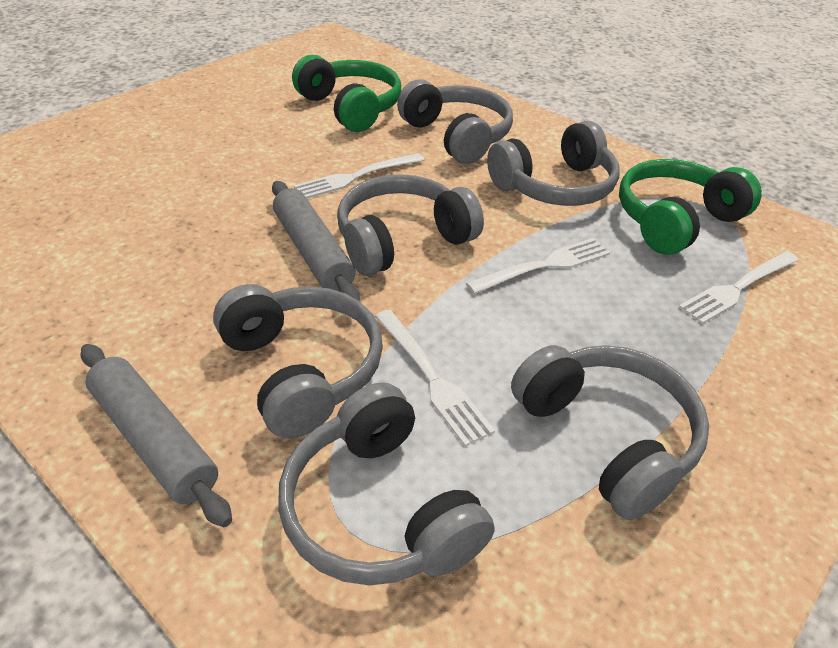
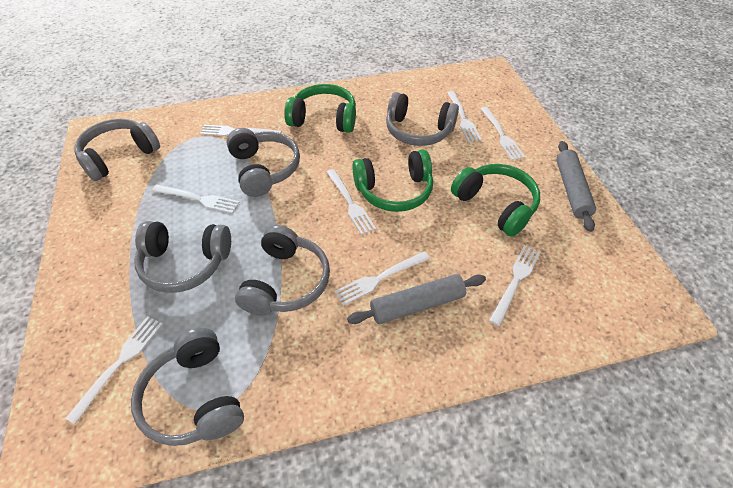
green headphones: 2 -> 3
white fork: 4 -> 8

